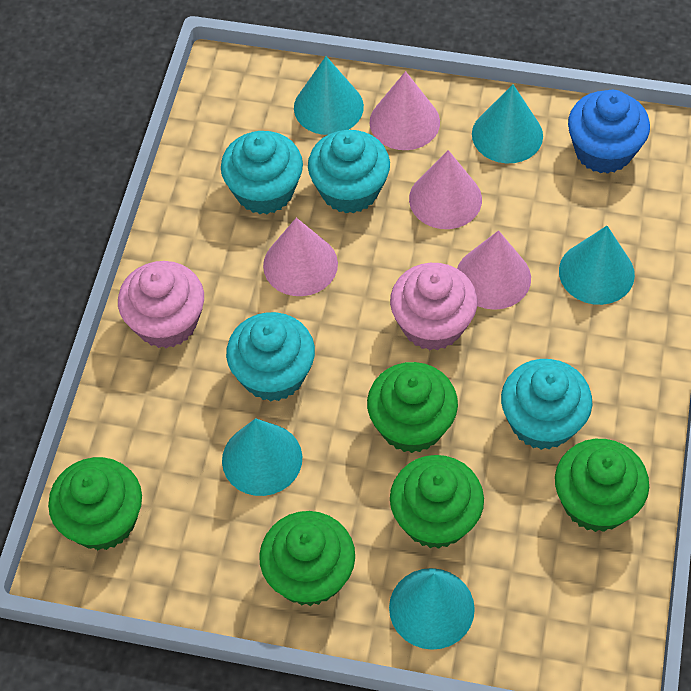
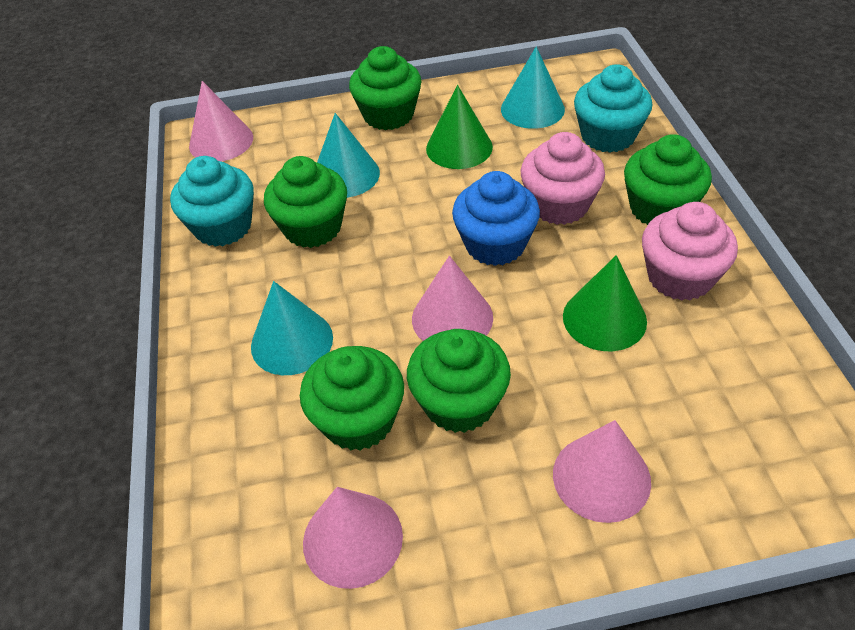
green cone: 0 -> 2
turquoise cone: 5 -> 3
turquoise cupcake: 4 -> 2

